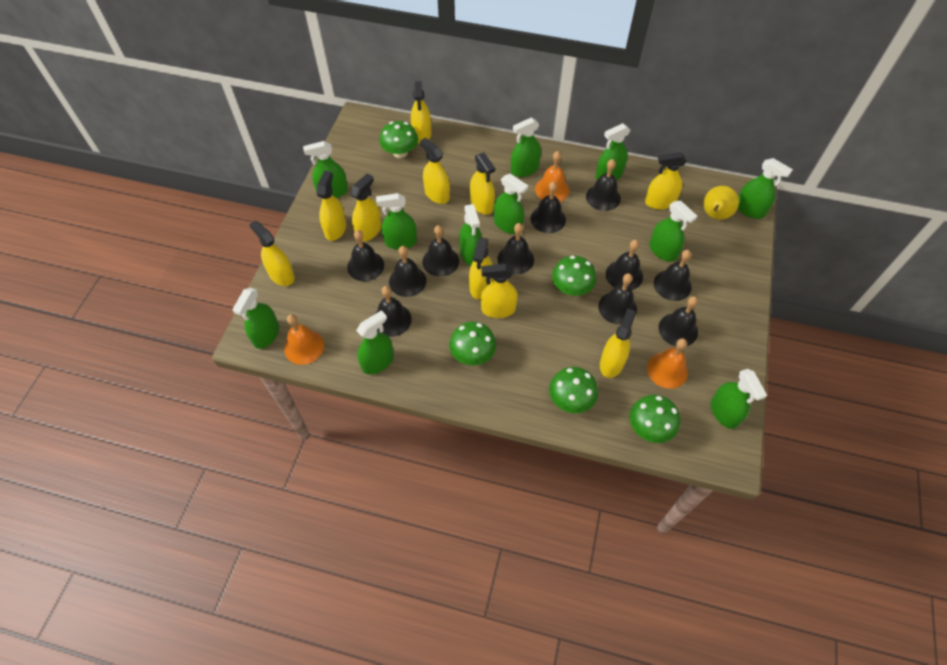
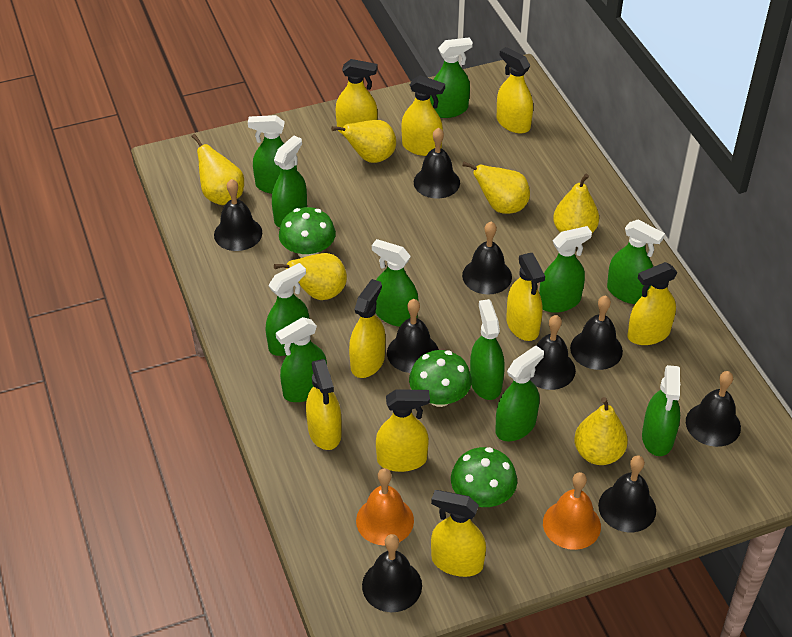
black bell: 11 -> 9
green mushroom: 5 -> 3
orange bell: 3 -> 2
yellow pear: 1 -> 6
yellow spray bottle: 10 -> 9

